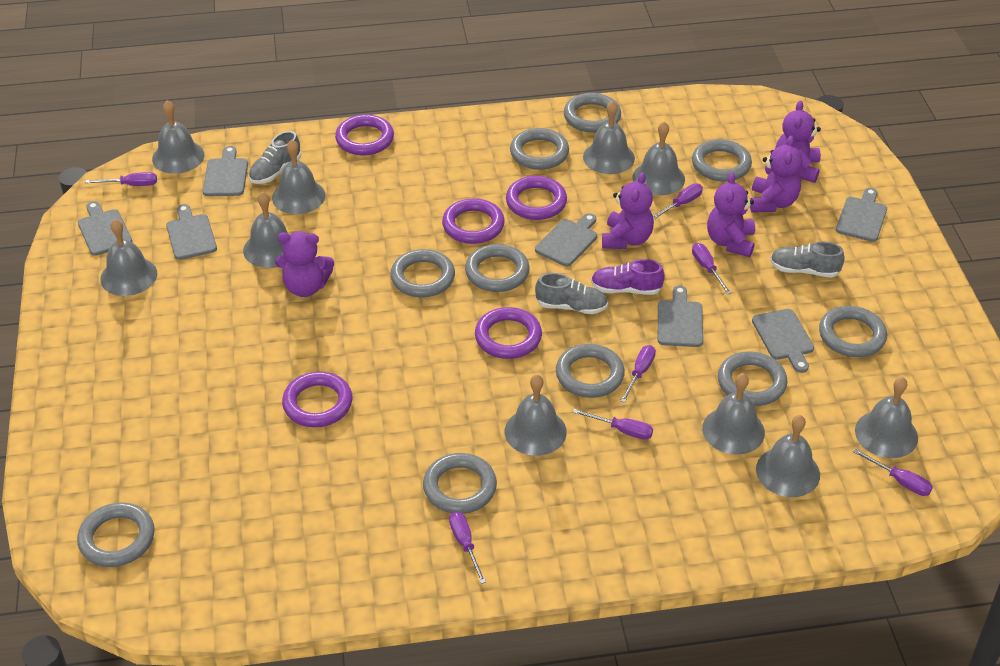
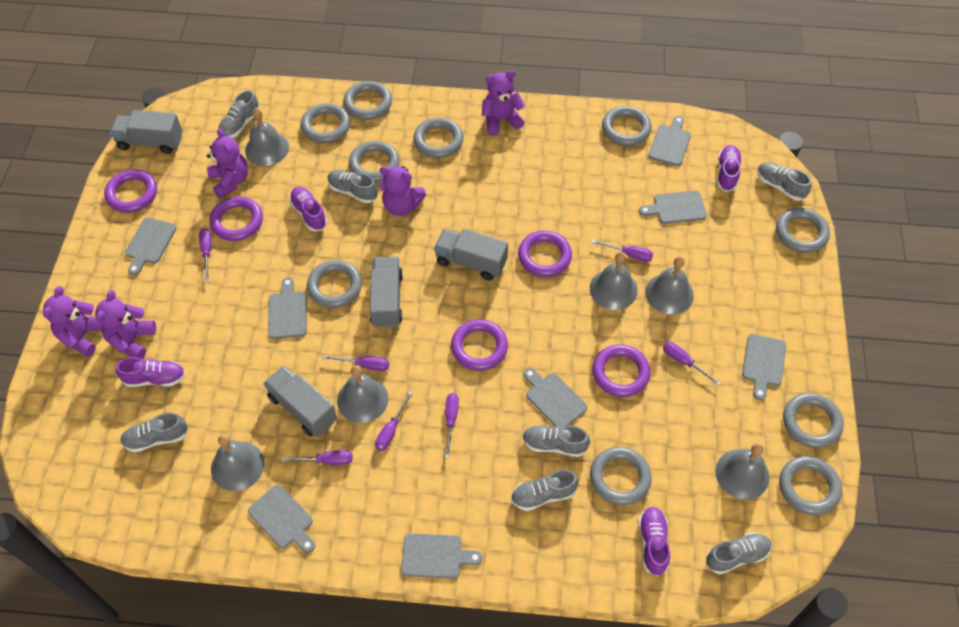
grey bell: 10 -> 6
grey cutting board: 7 -> 8
grey shoe: 3 -> 7
grey truck: 0 -> 4
purple shoe: 1 -> 4

